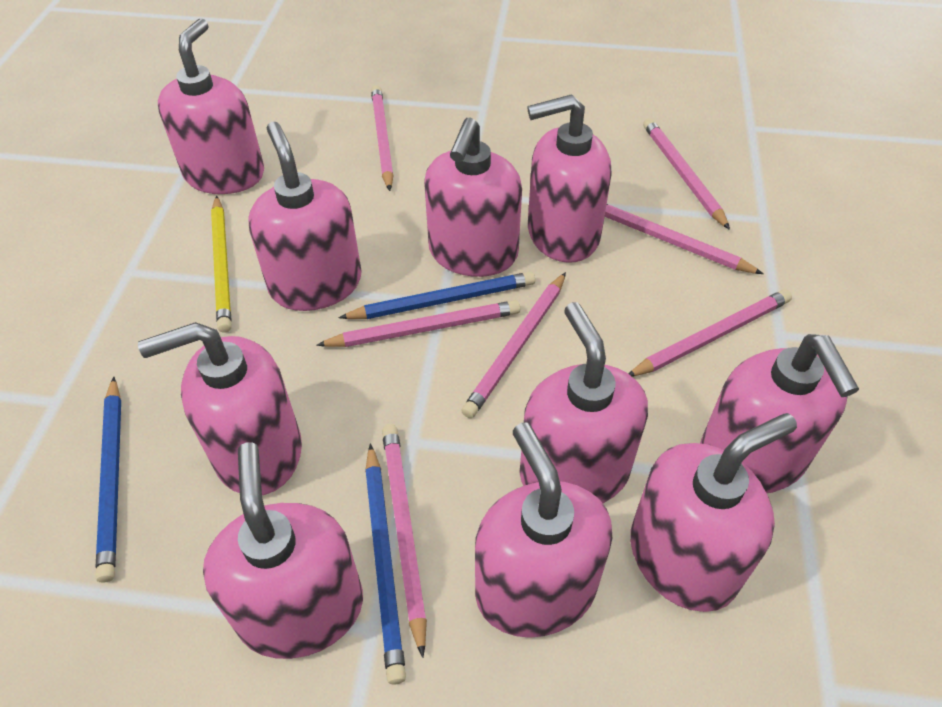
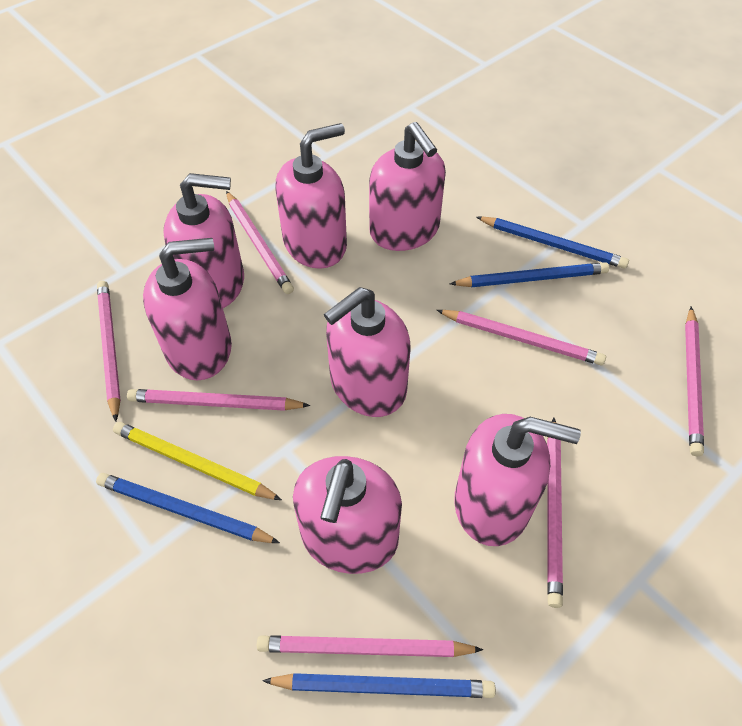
blue pencil: 3 -> 4
pink soap dispenser: 10 -> 7

